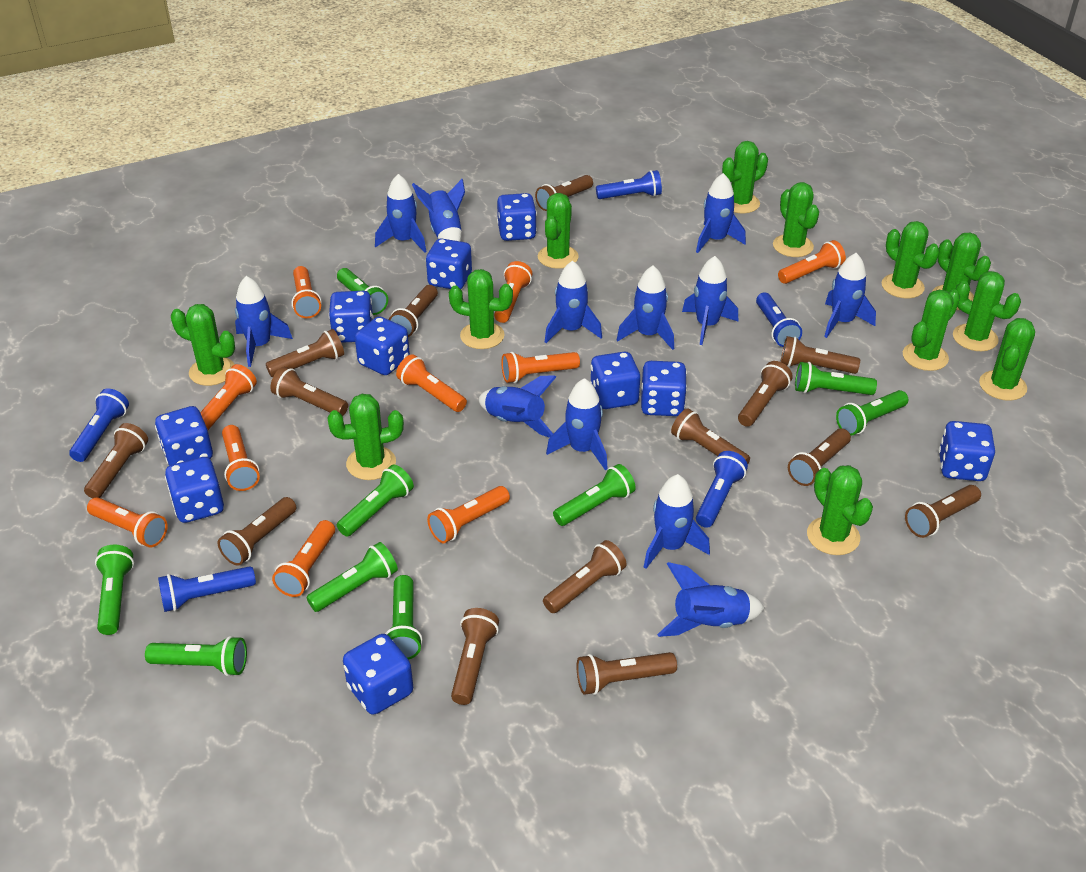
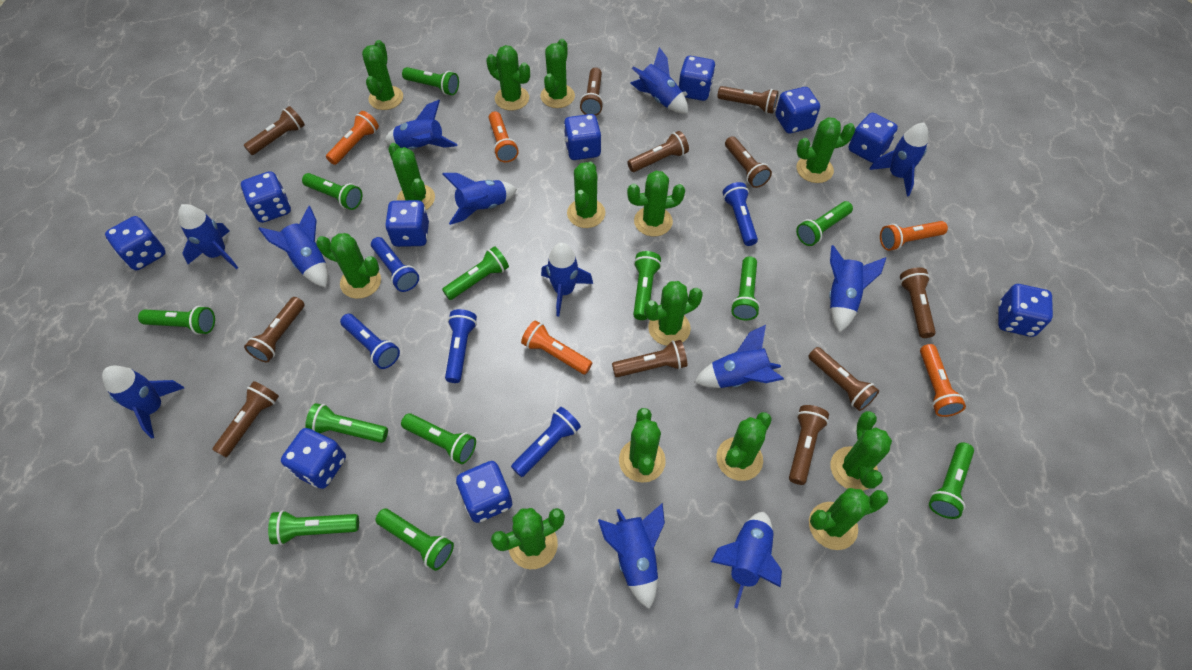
brown flashlight: 14 -> 11
green cactus: 12 -> 14
green flashlight: 9 -> 12
orange flashlight: 10 -> 5

